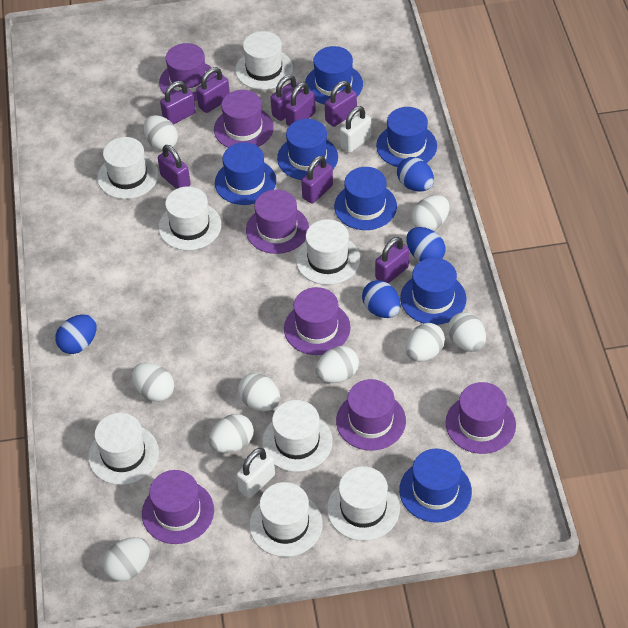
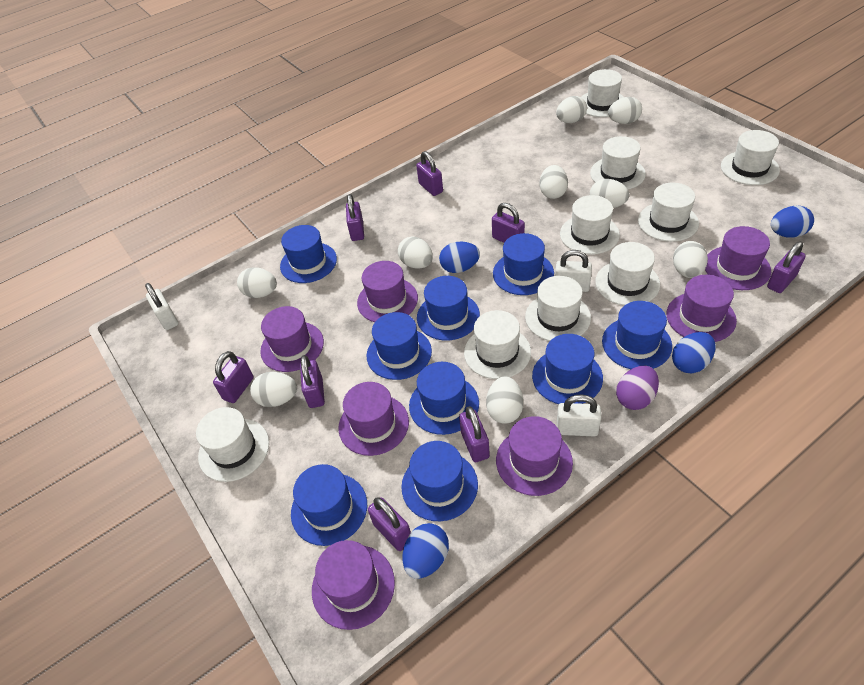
blue hat: 7 -> 9
purple egg: 0 -> 1
white hat: 8 -> 9
white padlock: 2 -> 3

